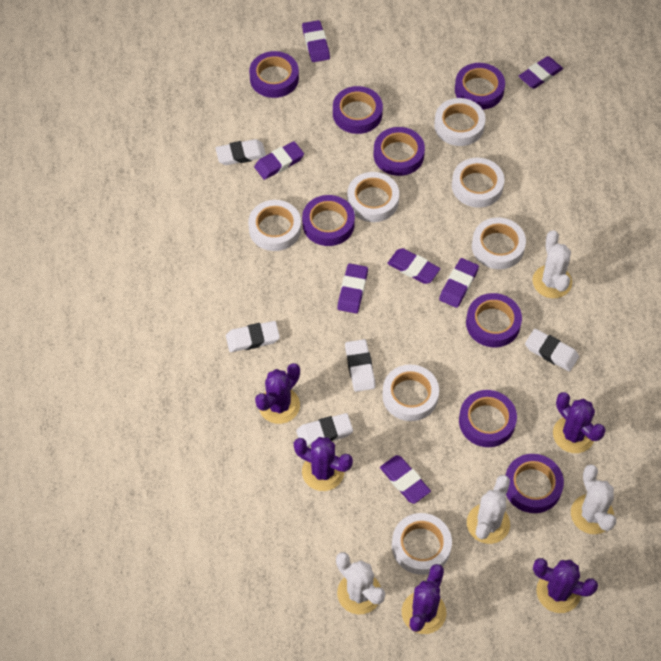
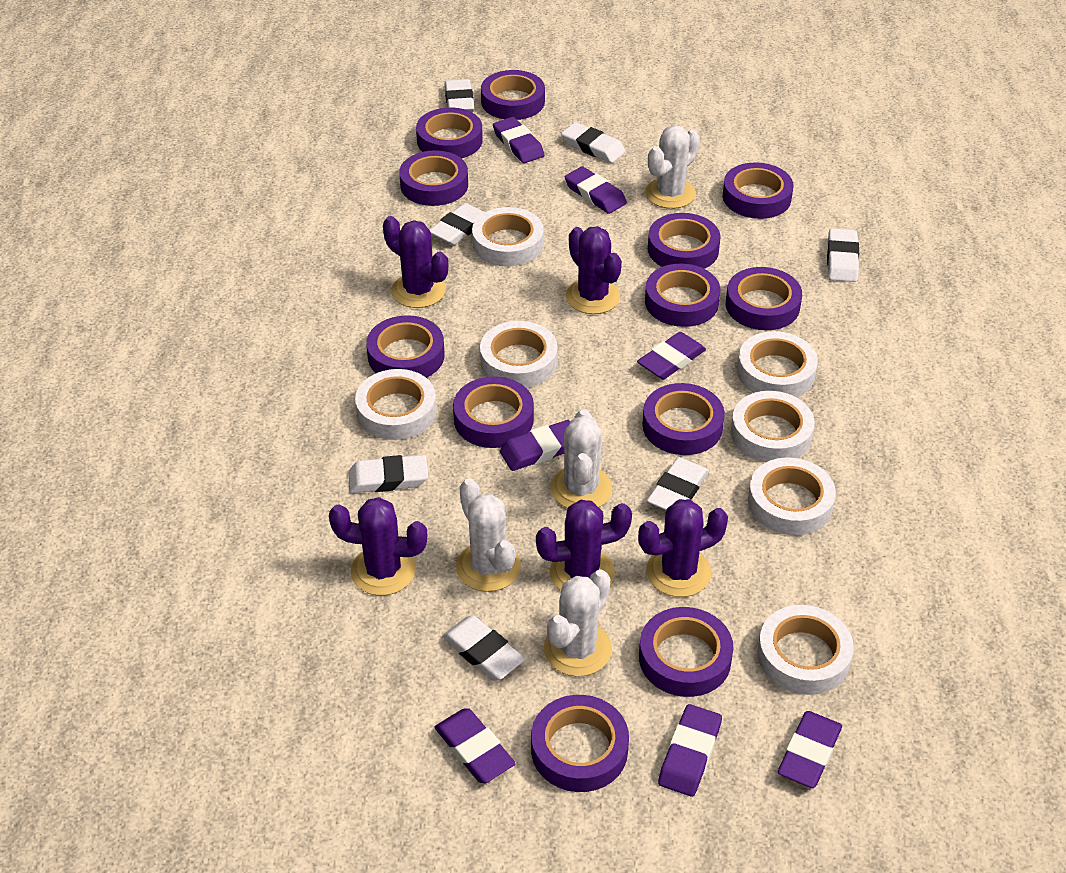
purple tape: 8 -> 12
white eraser: 5 -> 7

